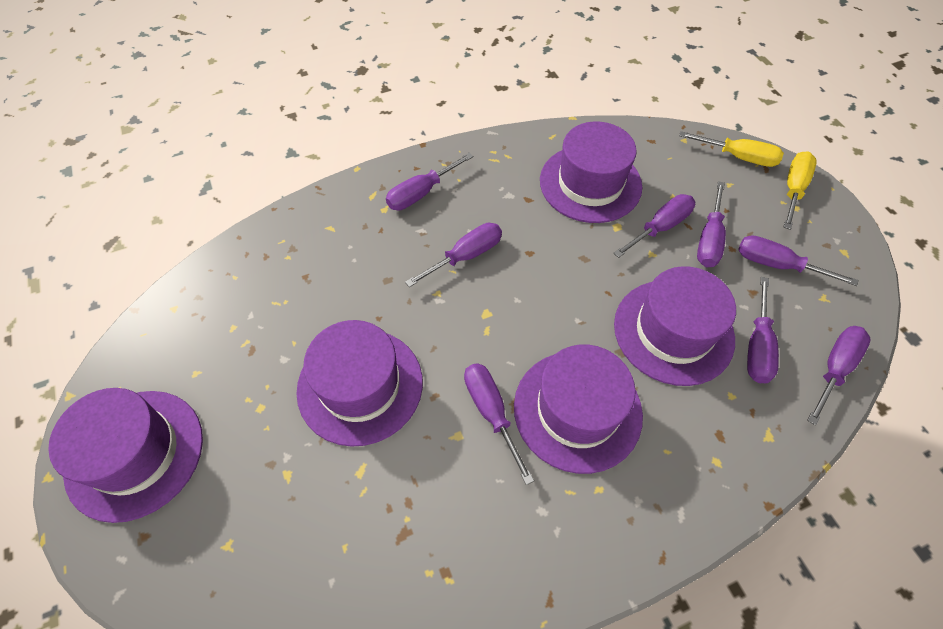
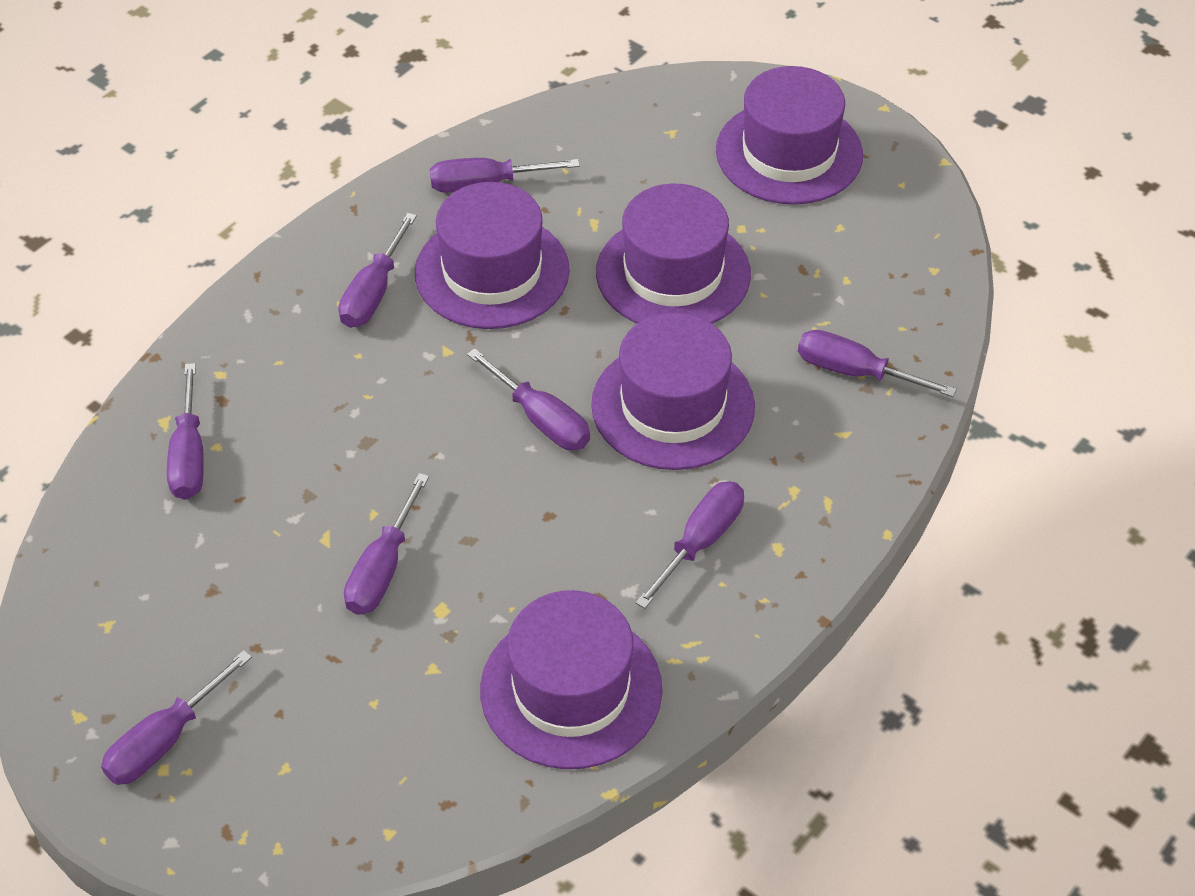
yellow screwdriver: 2 -> 0

